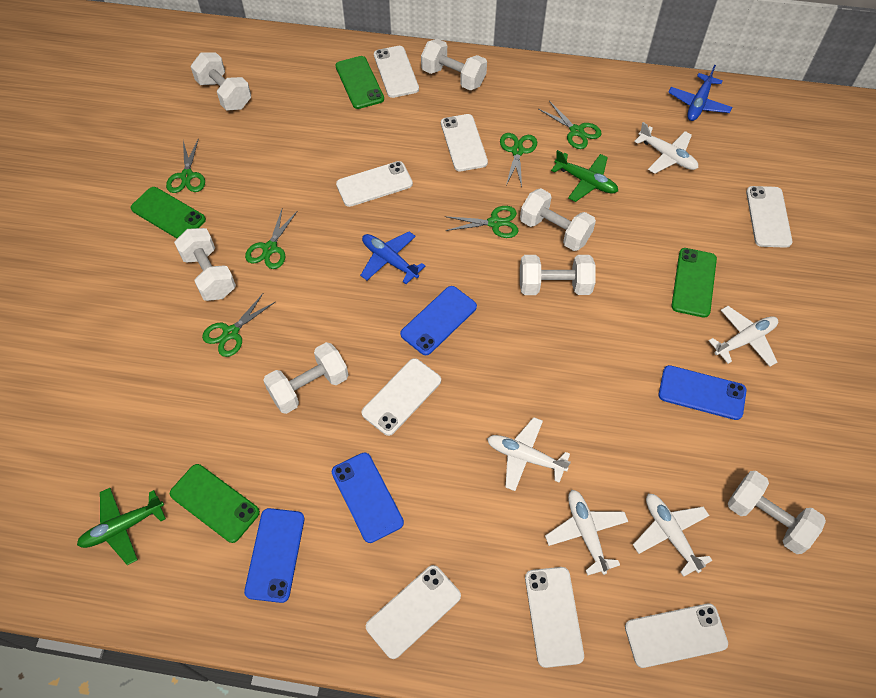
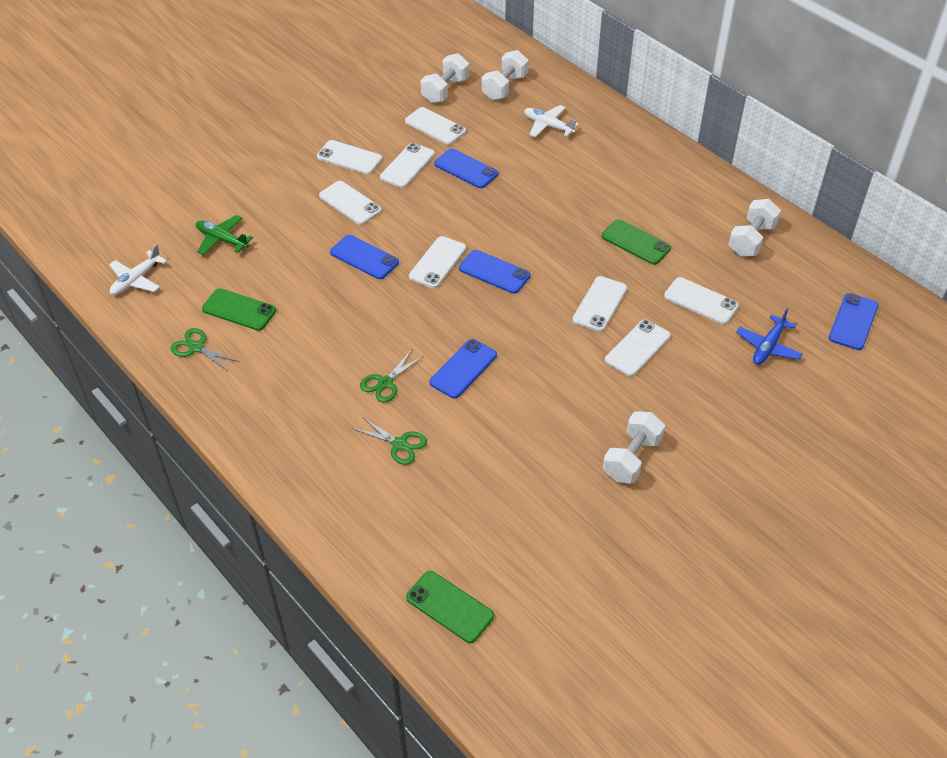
blue phone: 4 -> 5
blue plane: 2 -> 1
green phone: 4 -> 3
green plane: 2 -> 1
green scissors: 6 -> 3
white dumbbell: 7 -> 4
white plane: 5 -> 2

